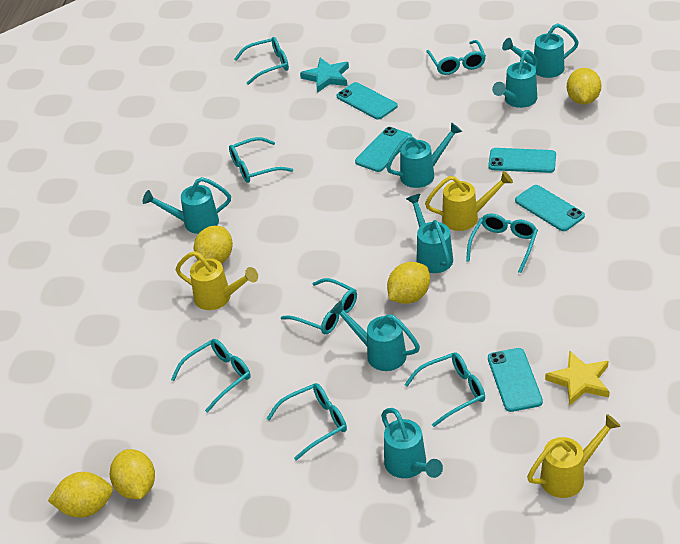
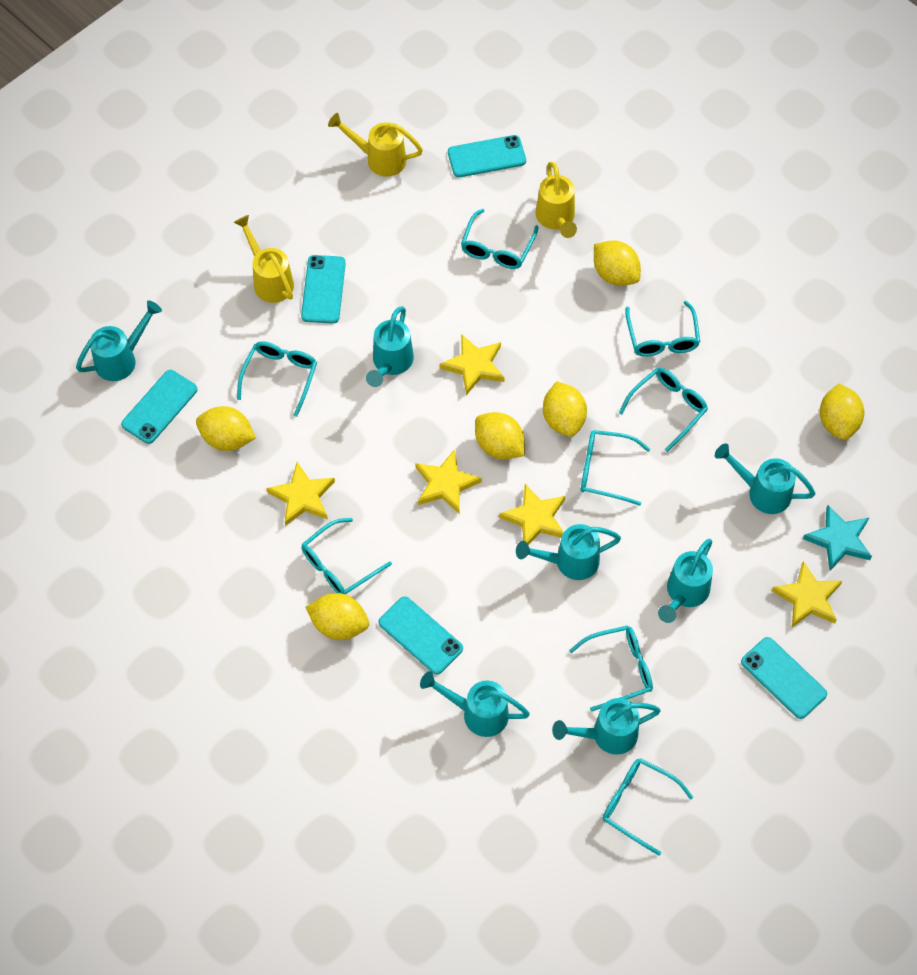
yellow lemon: 5 -> 6
yellow star: 1 -> 5

